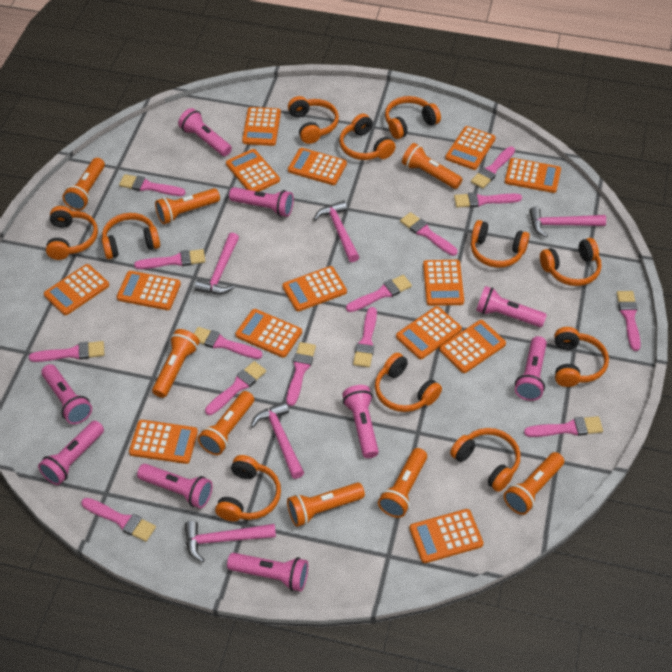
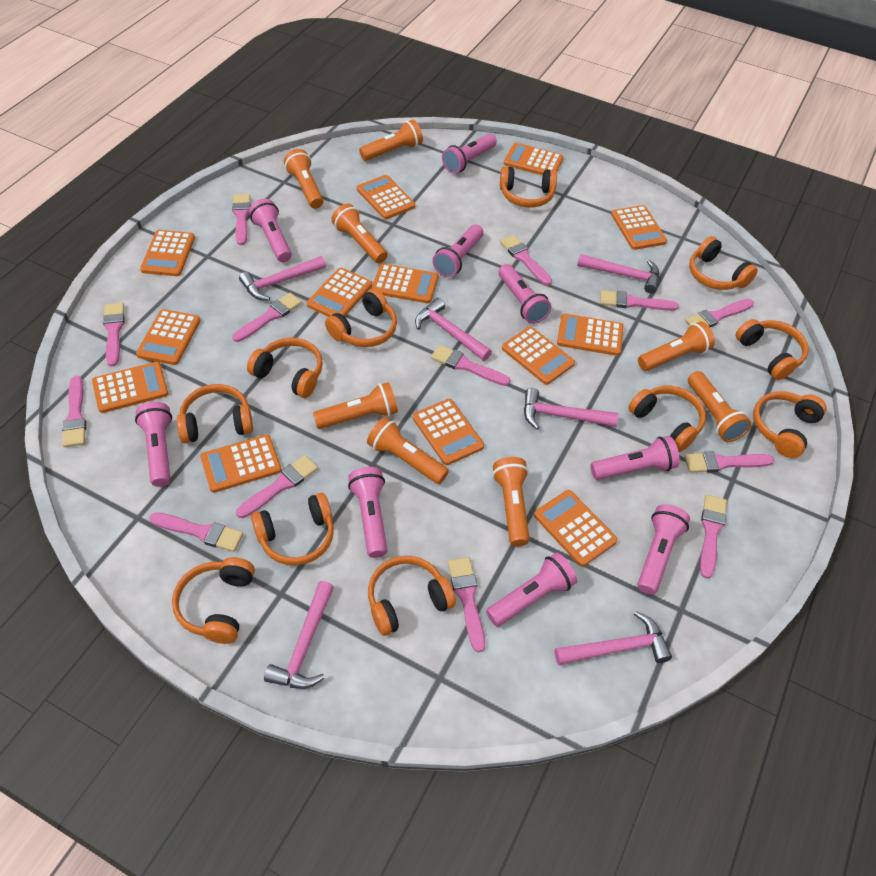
orange calculator: 14 -> 13
pink brush: 14 -> 13
pink hammer: 5 -> 6

